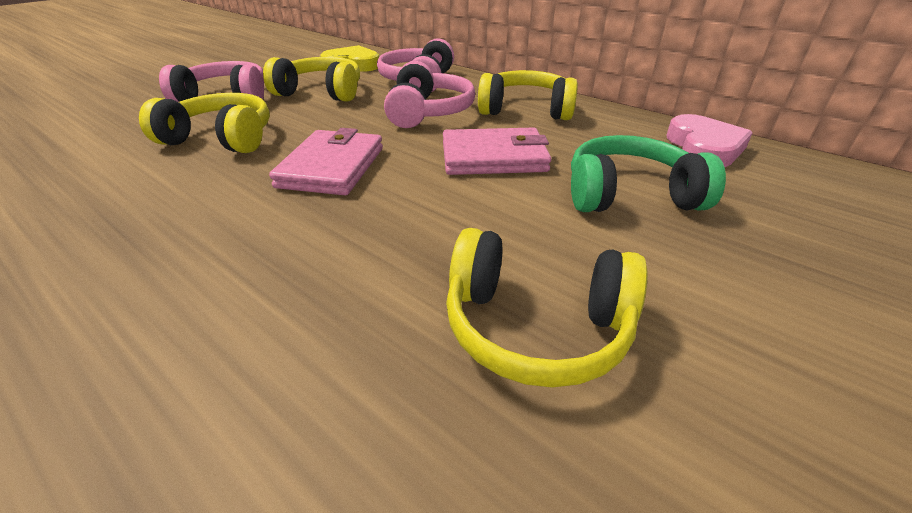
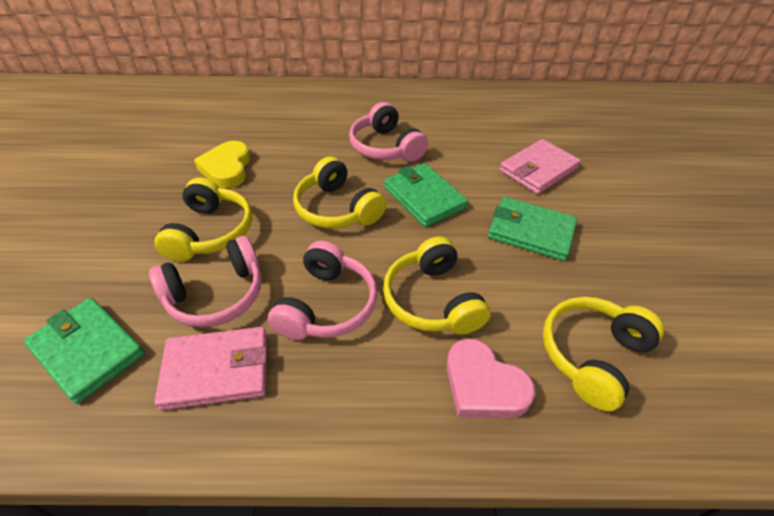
green headphones: 1 -> 0
green wallet: 0 -> 3

